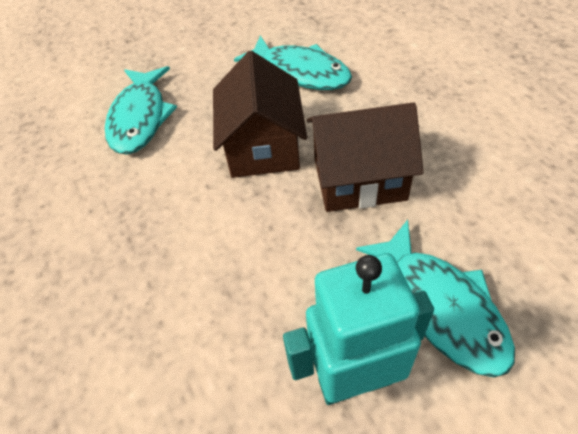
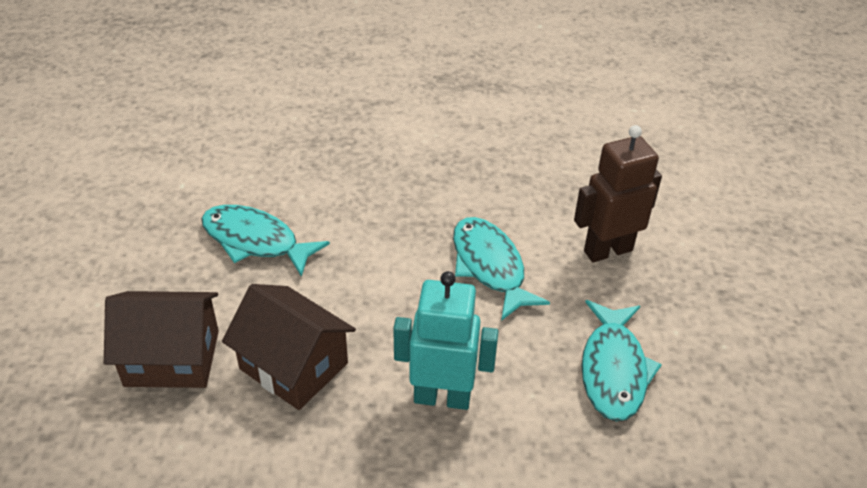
brown robot: 0 -> 1

